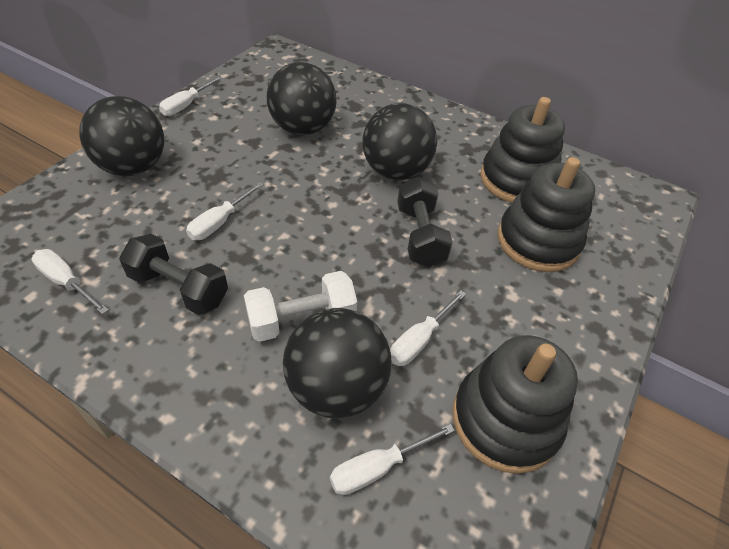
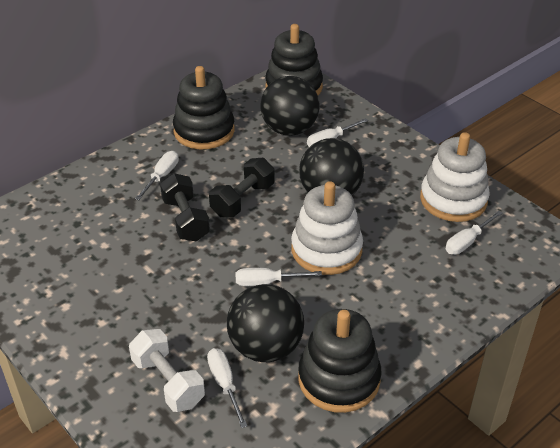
black ball: 4 -> 3
white stacking toy: 0 -> 2

